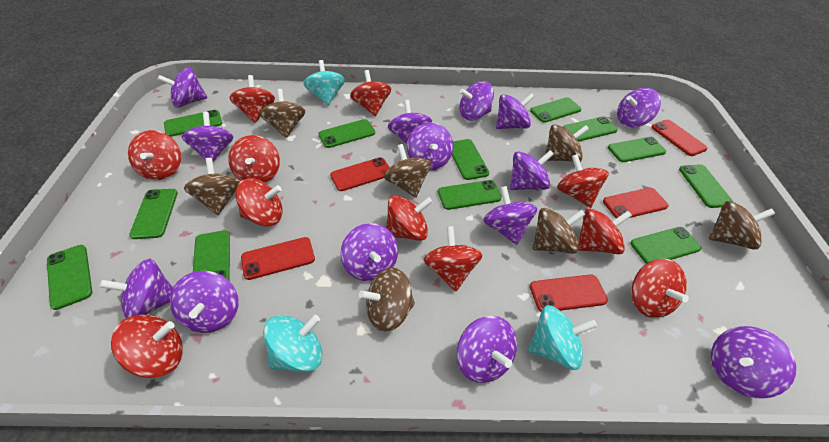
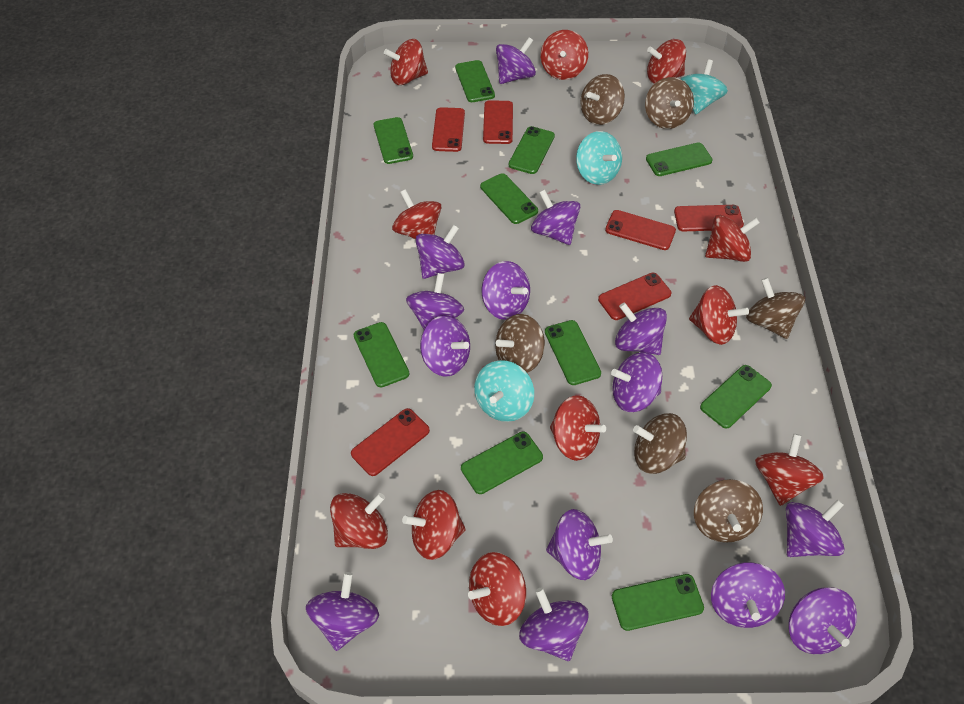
brown spinning top: 7 -> 6
green phone: 12 -> 10
red phone: 5 -> 6

